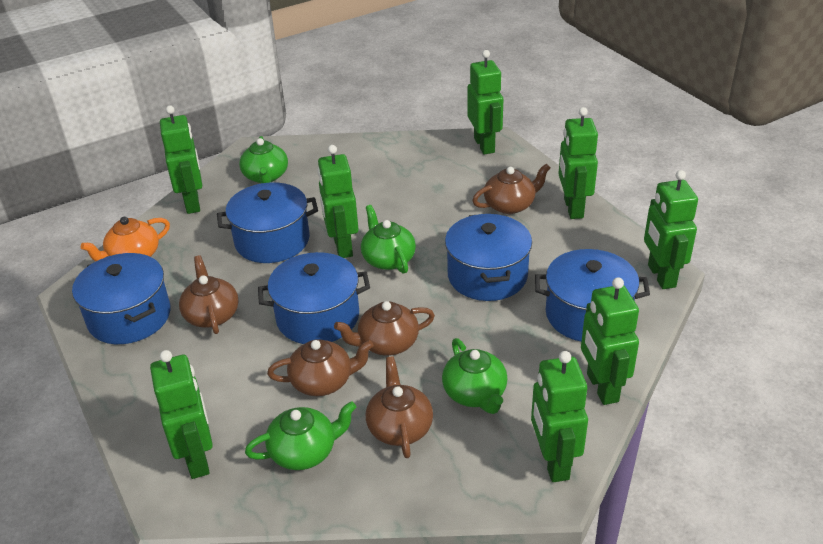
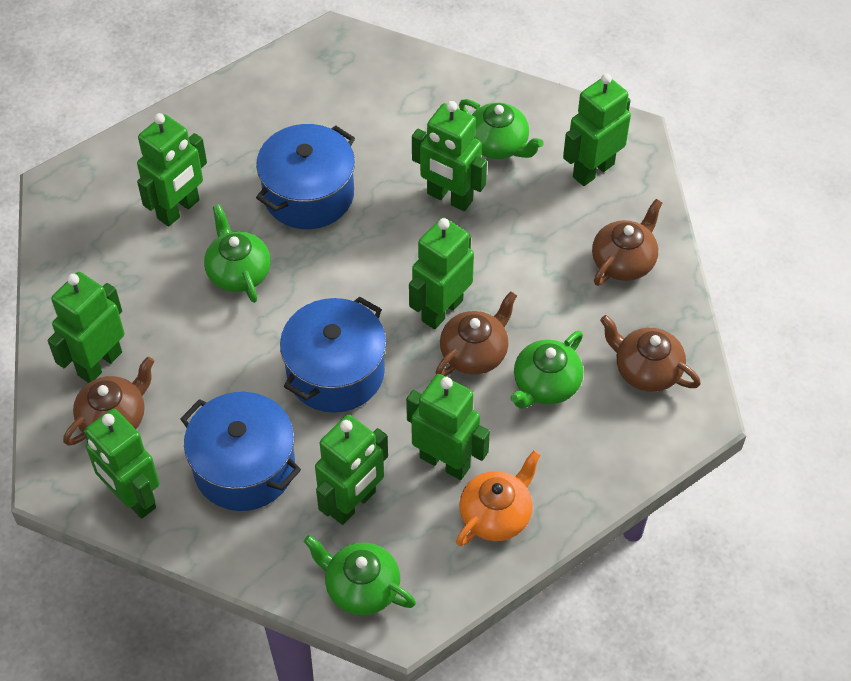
blue pot: 5 -> 3
brown teapot: 5 -> 4

